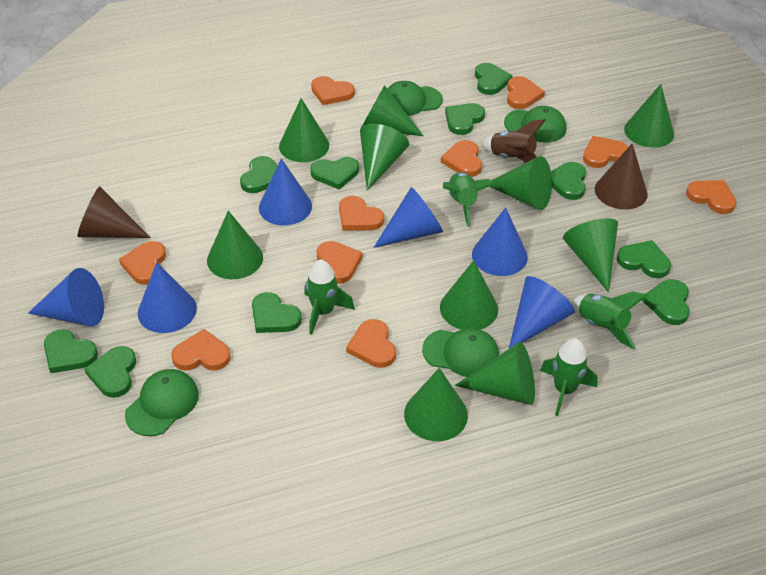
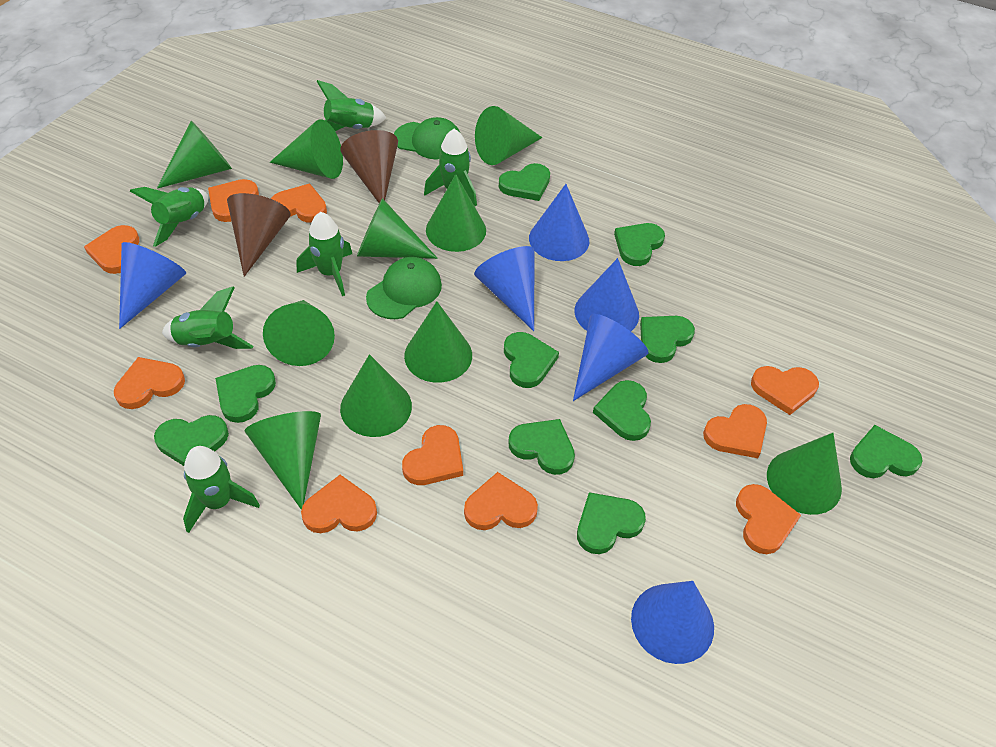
brown rocket: 1 -> 0
green cap: 4 -> 2
green rocket: 4 -> 6

